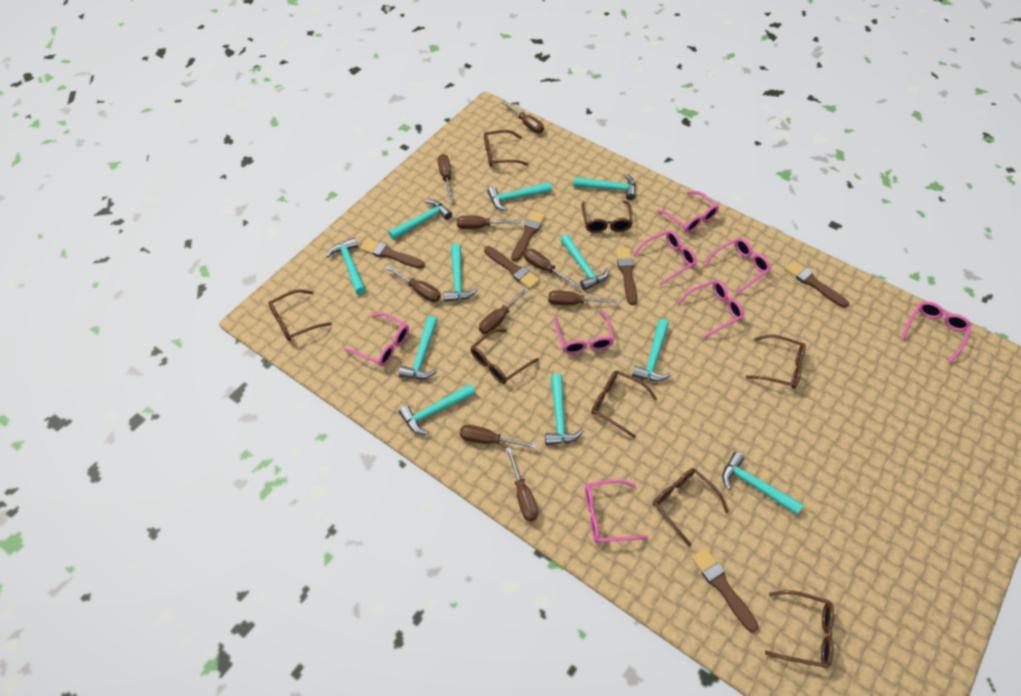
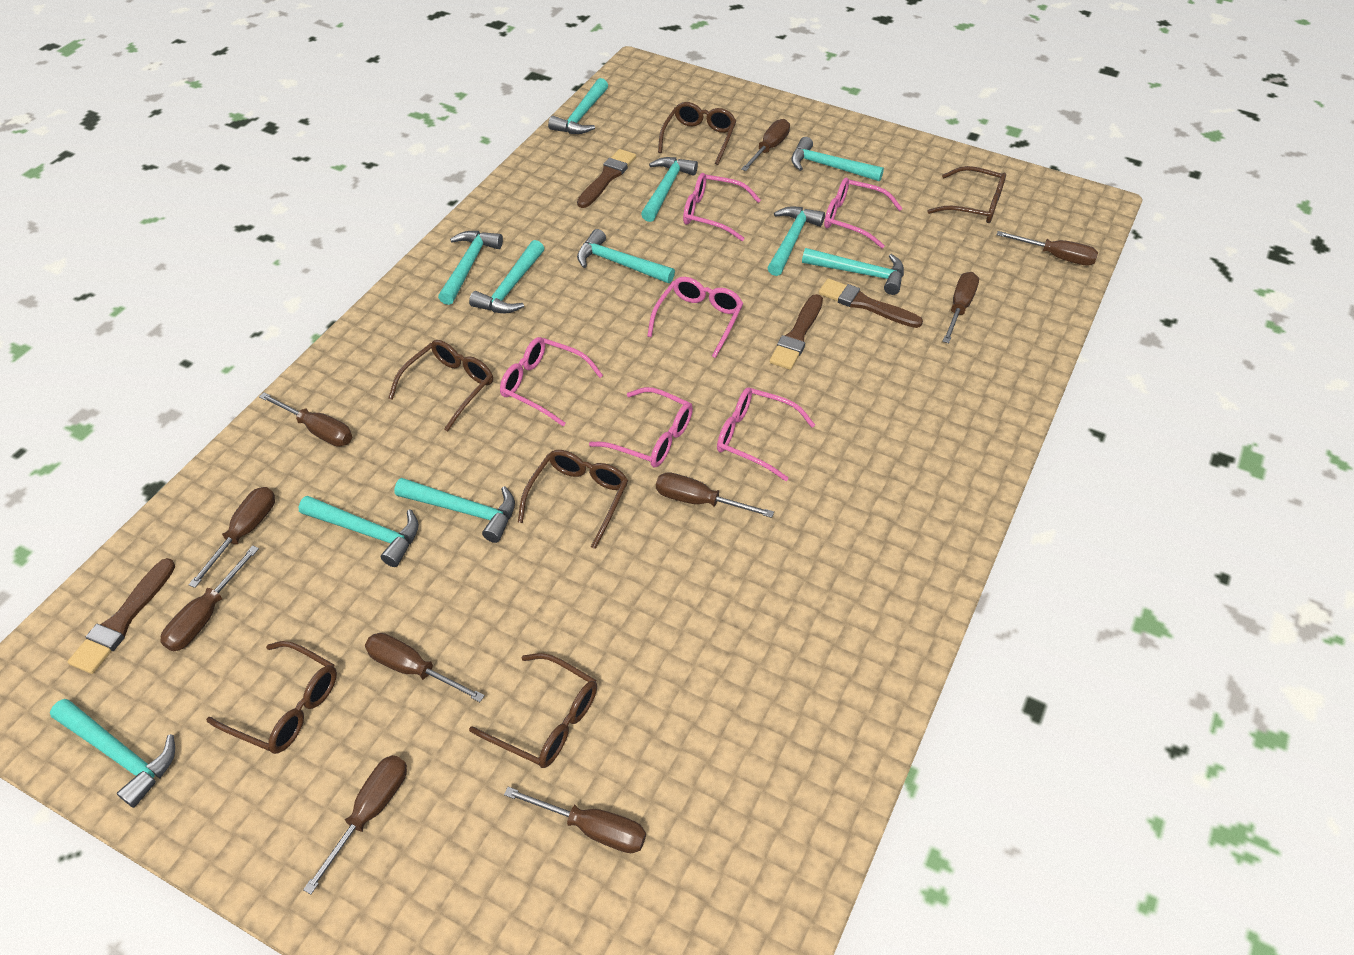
brown brush: 6 -> 4
brown glasses: 8 -> 6
brown screwdriver: 9 -> 10
pink glasses: 8 -> 6

